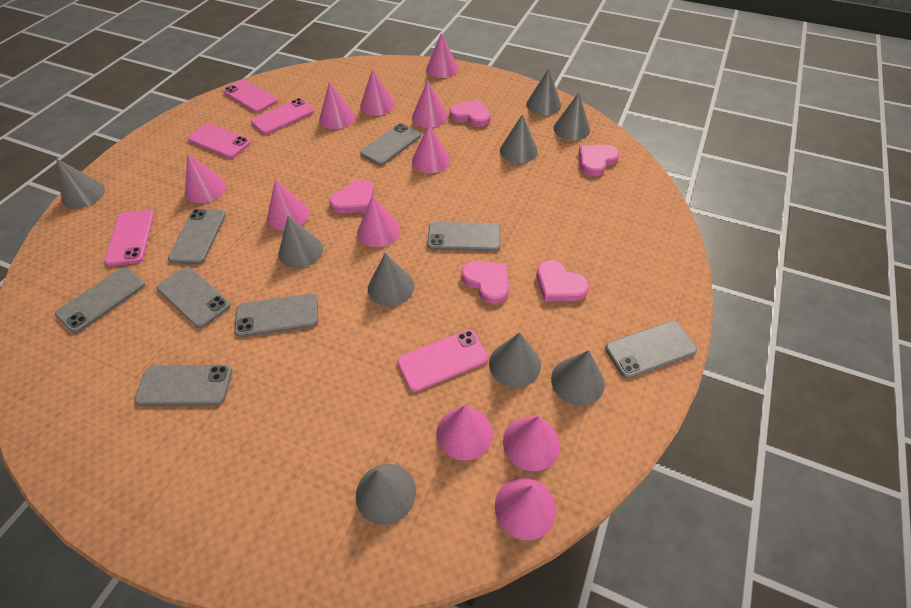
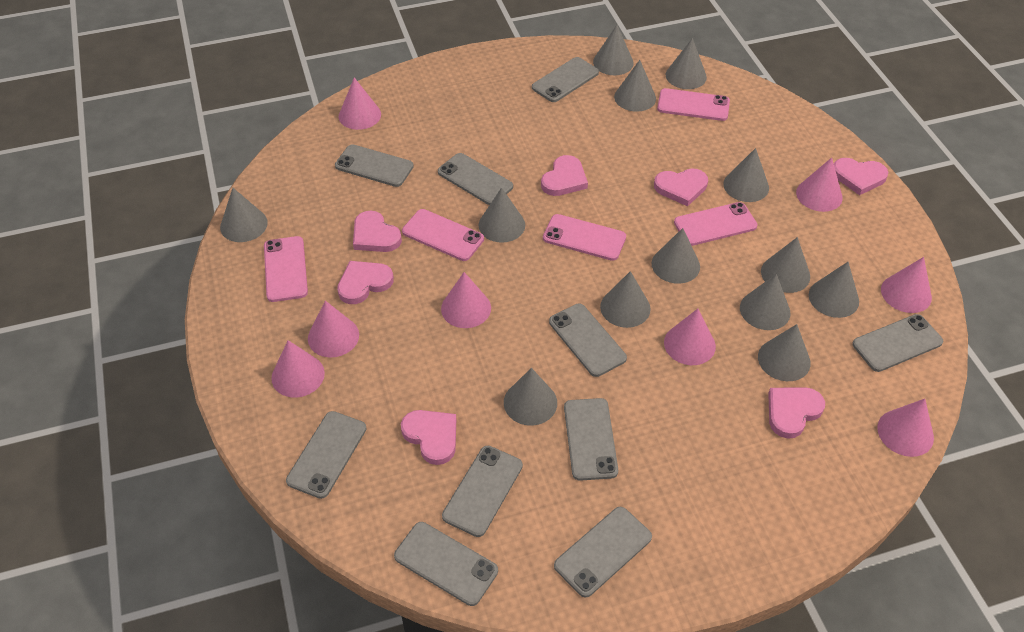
grey cone: 9 -> 13
grey phone: 8 -> 10
pink cone: 11 -> 8
pink heart: 5 -> 7

